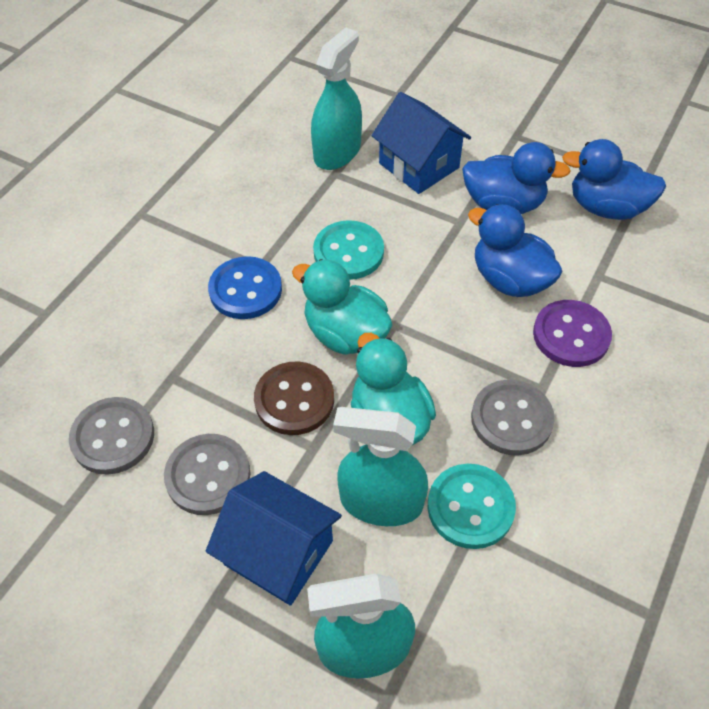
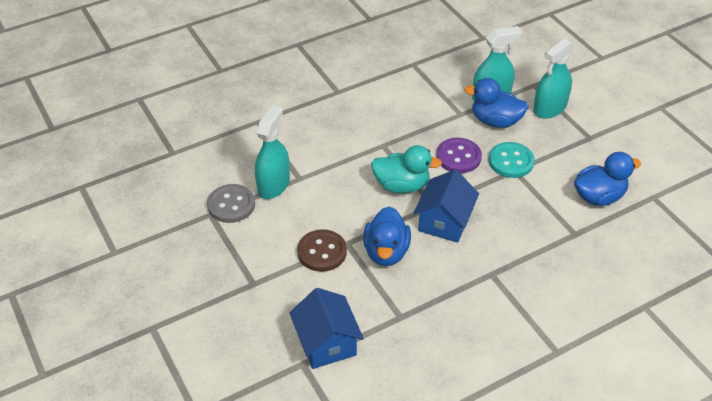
blue button: 1 -> 0
grey button: 3 -> 1
turquoise button: 2 -> 1
turquoise duck: 2 -> 1

